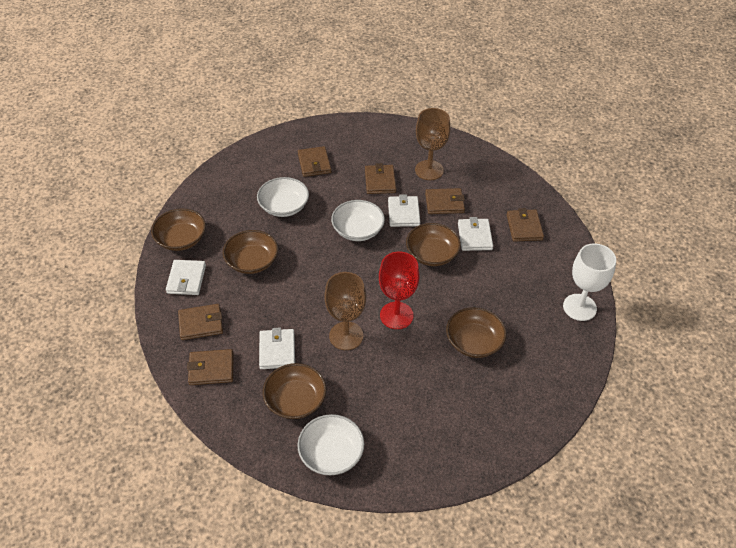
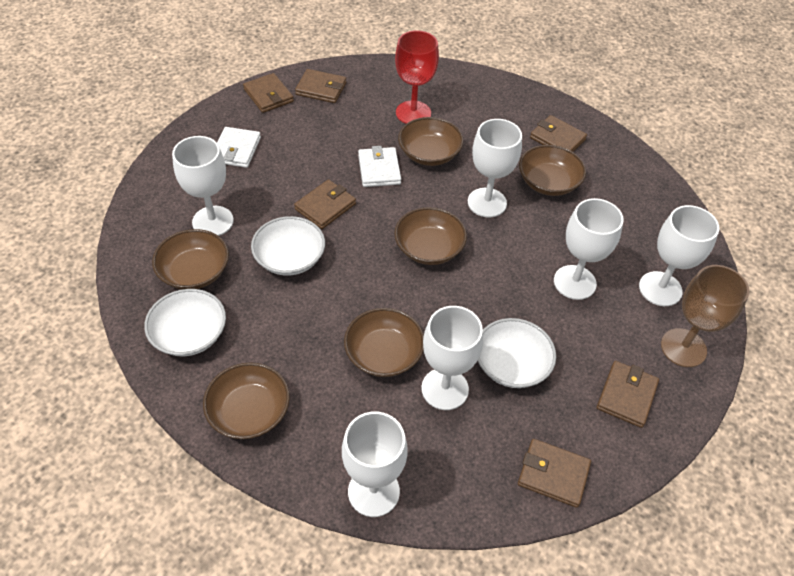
brown bowl: 5 -> 6
brown goblet: 2 -> 1
white goblet: 1 -> 6
white wallet: 4 -> 2

